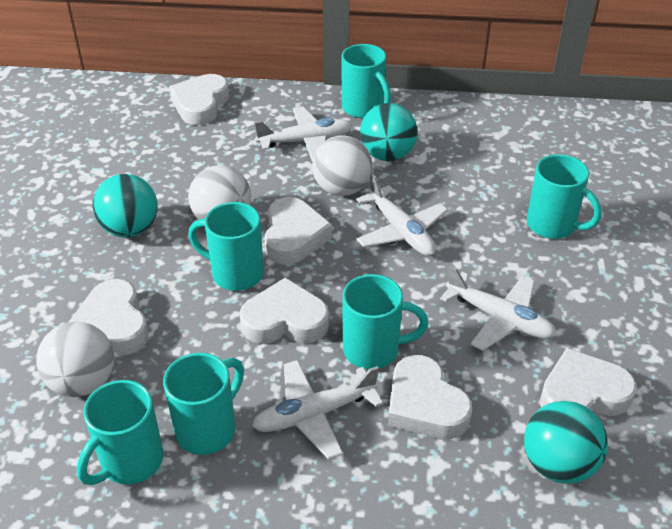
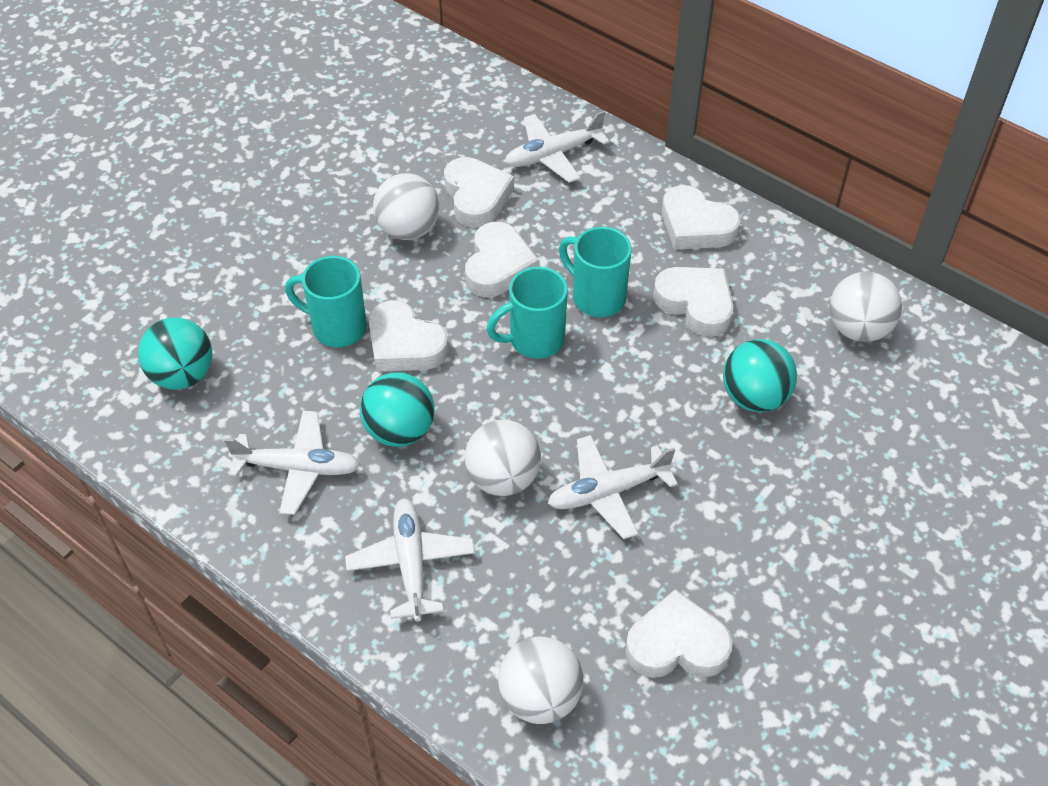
turquoise mug: 6 -> 3
white ball: 3 -> 4

